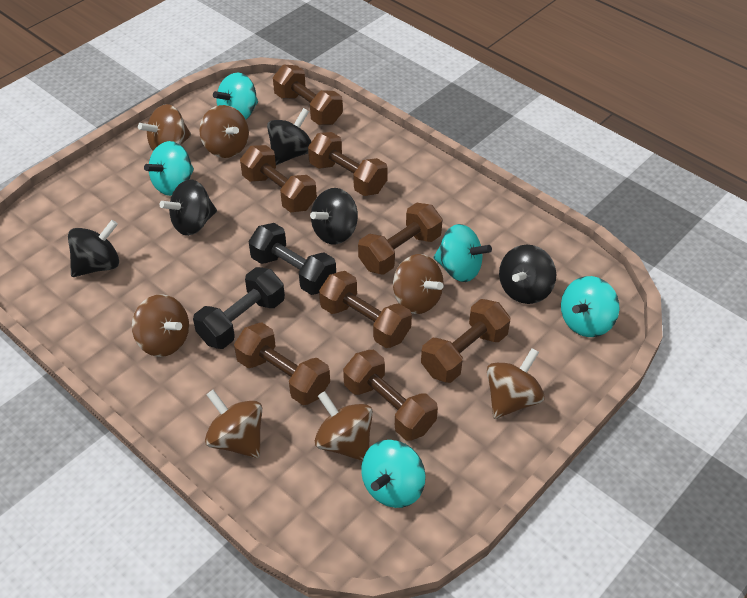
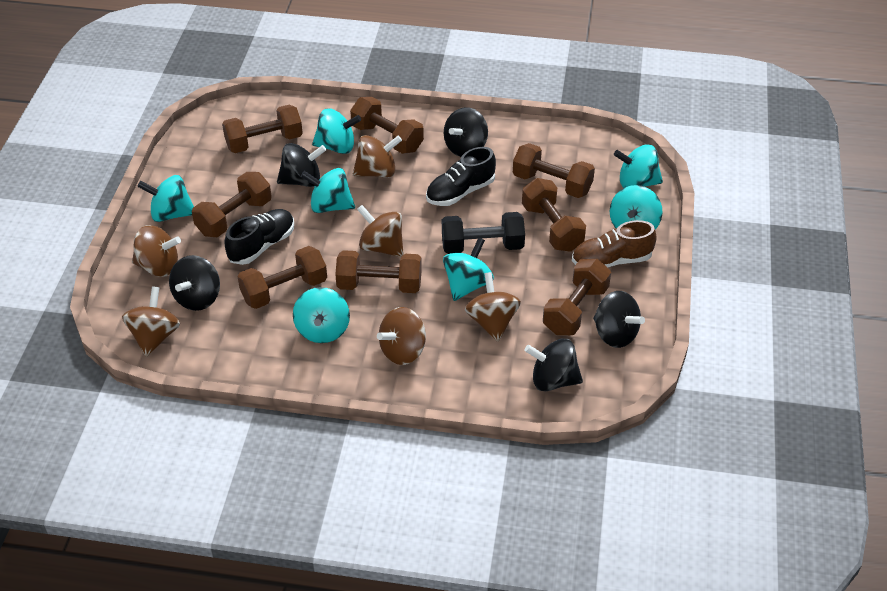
black dumbbell: 2 -> 1
black shoe: 0 -> 2
brown shoe: 0 -> 1
brown spinning top: 7 -> 6
turquoise spinning top: 5 -> 7

